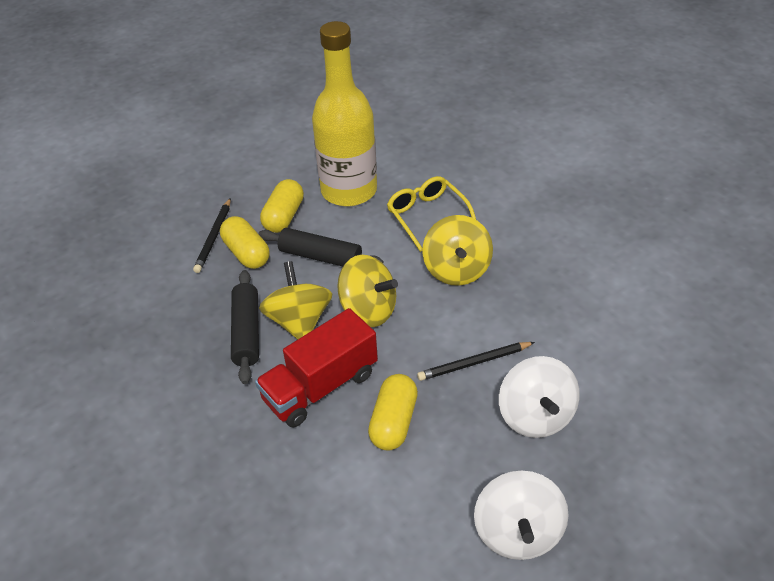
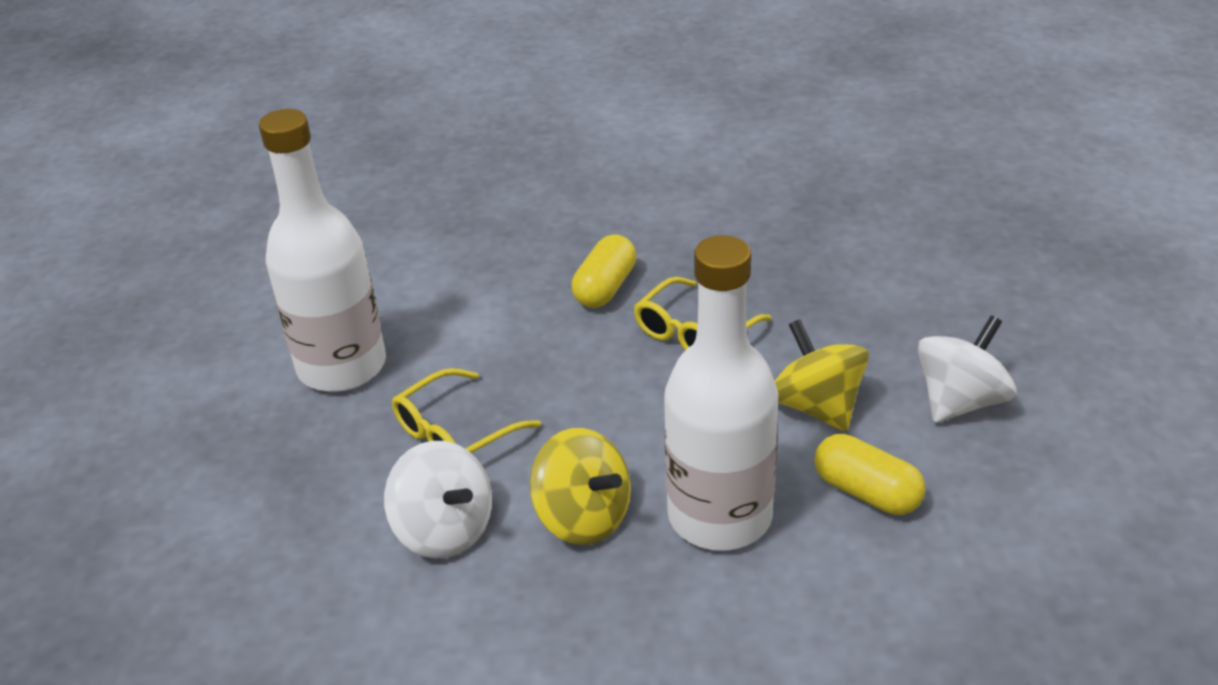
black pencil: 2 -> 0
black rolling pin: 2 -> 0
red truck: 1 -> 0
white bottle: 0 -> 2
yellow bottle: 1 -> 0
yellow capsule: 3 -> 2
yellow glasses: 1 -> 2
yellow spinning top: 3 -> 2

